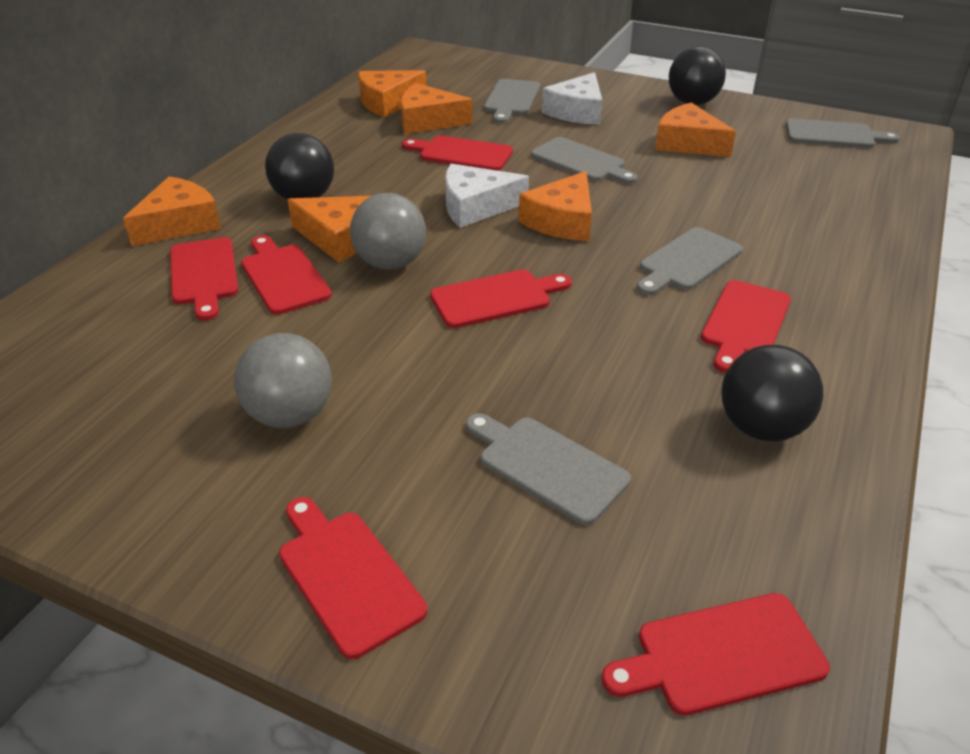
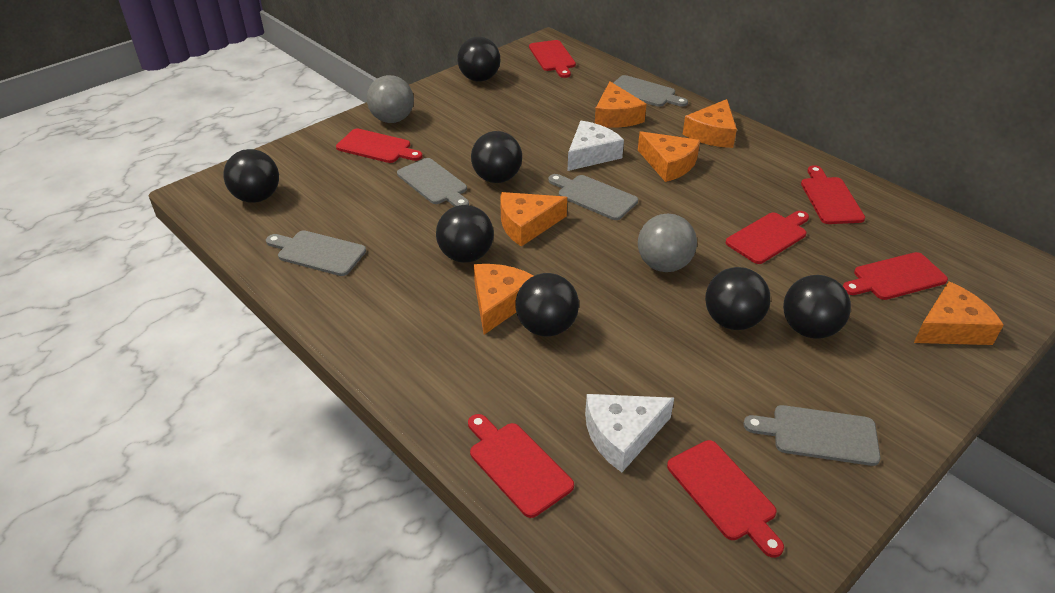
black ball: 3 -> 7

